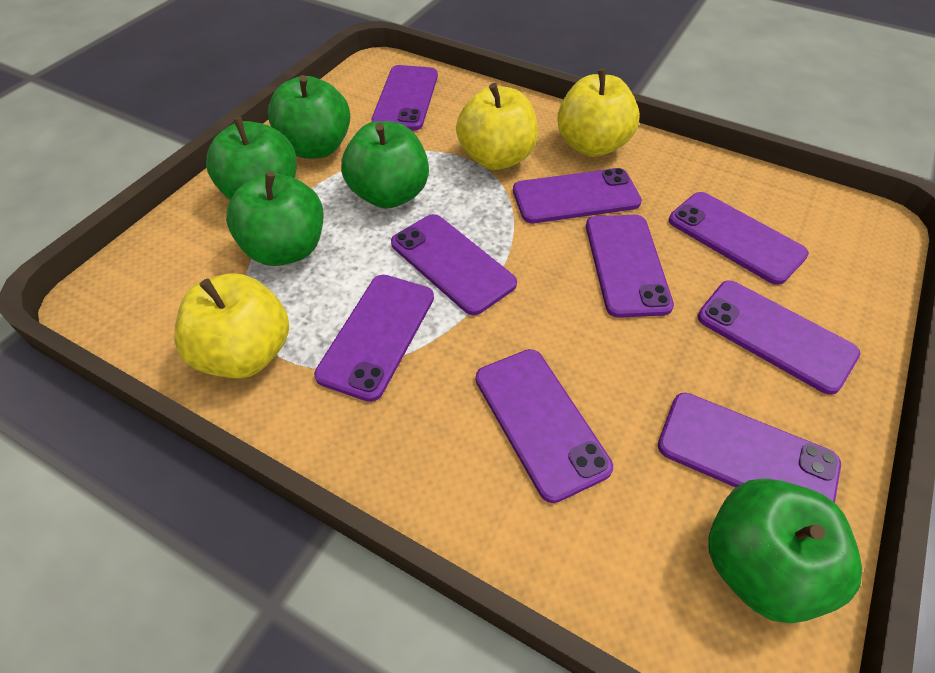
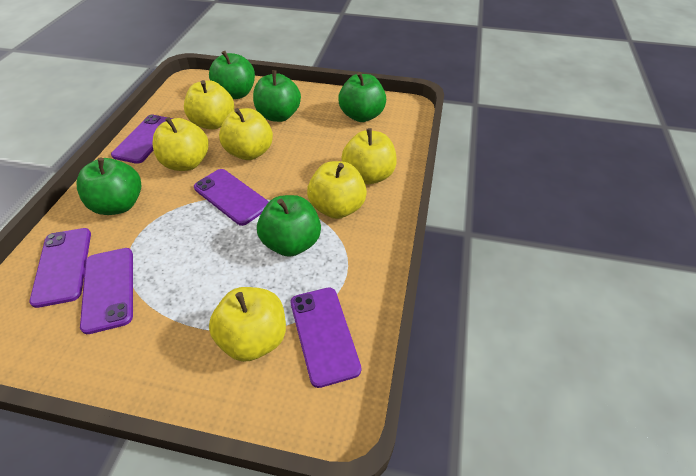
purple phone: 9 -> 5
yellow apple: 3 -> 6

